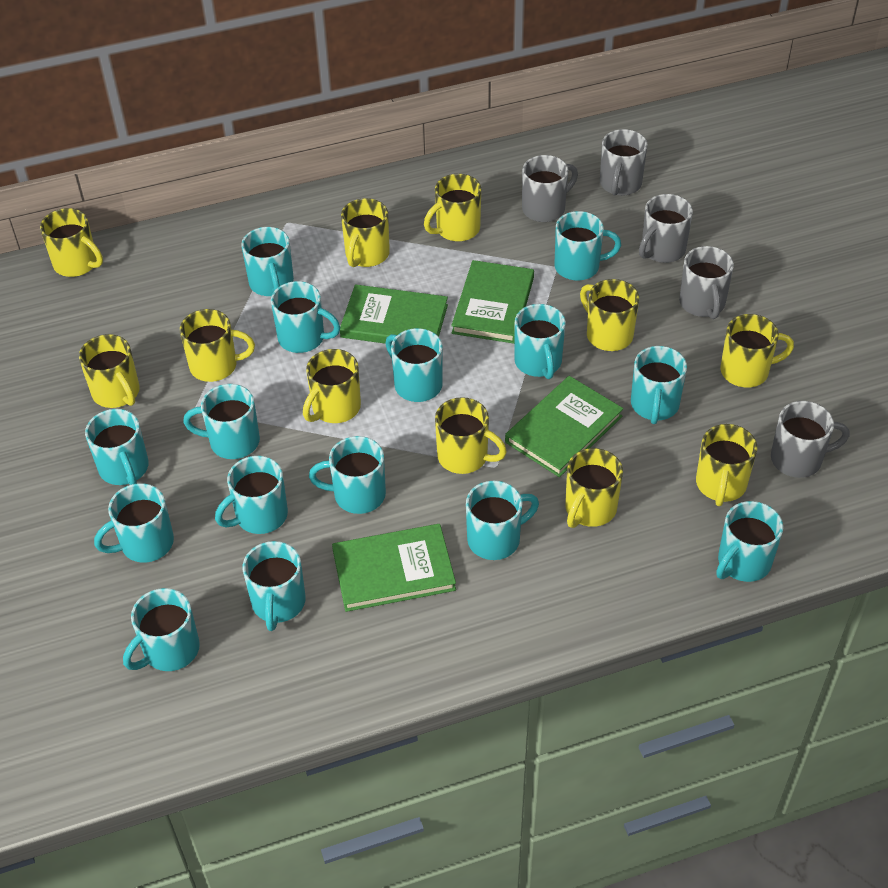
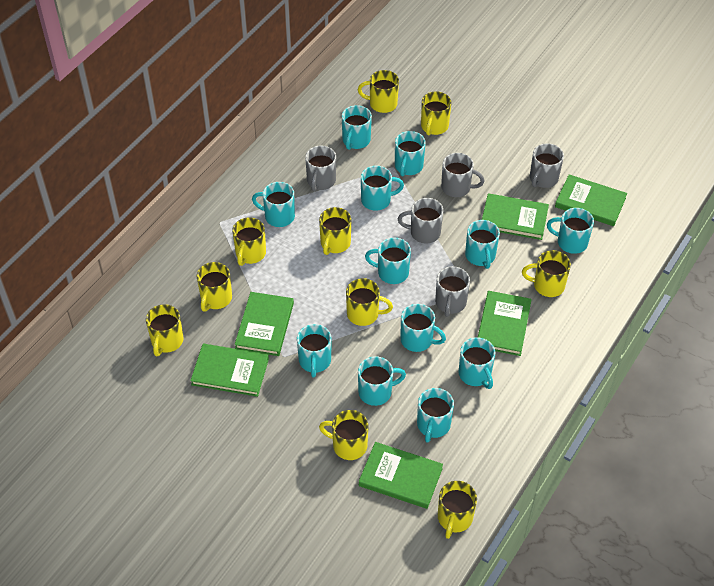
green book: 4 -> 6
turquoise mug: 15 -> 12
yellow mug: 11 -> 10

